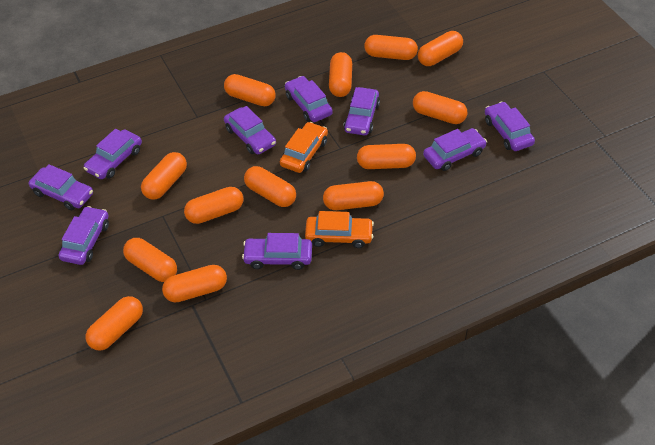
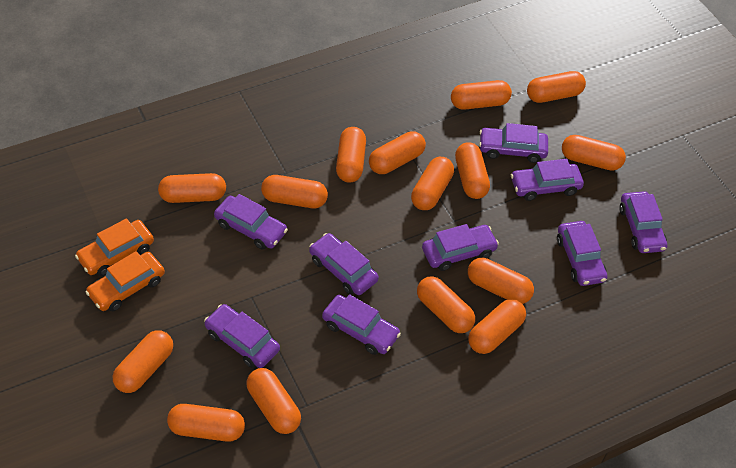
orange capsule: 13 -> 15

